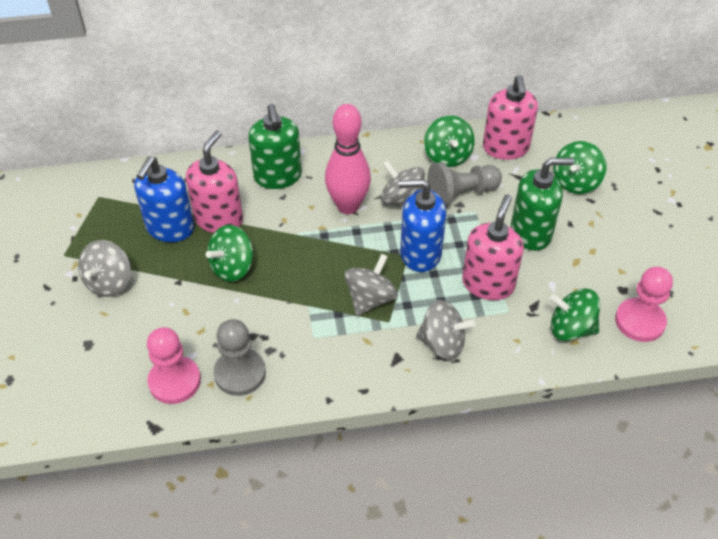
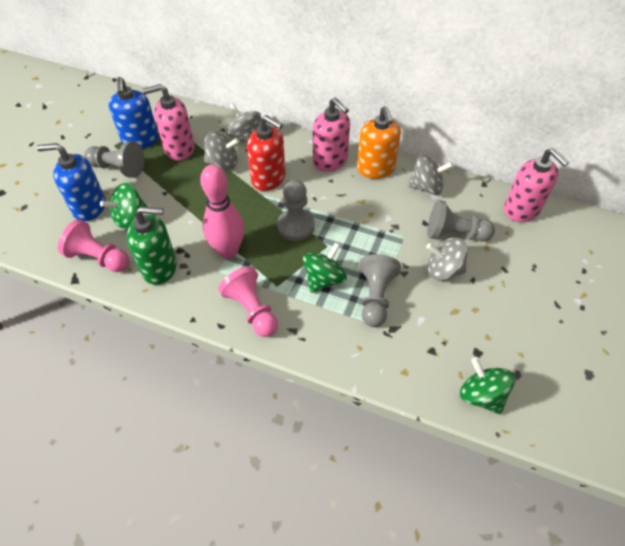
green soap dispenser: 2 -> 1
green spinning top: 4 -> 3
grey pawn: 2 -> 4
orange soap dispenser: 0 -> 1
red soap dispenser: 0 -> 1

